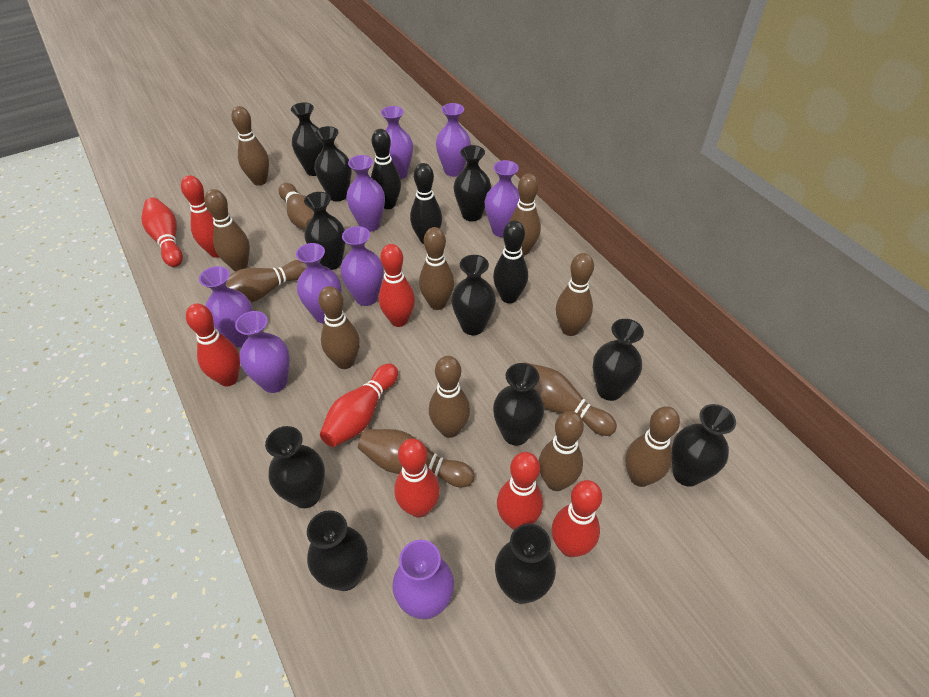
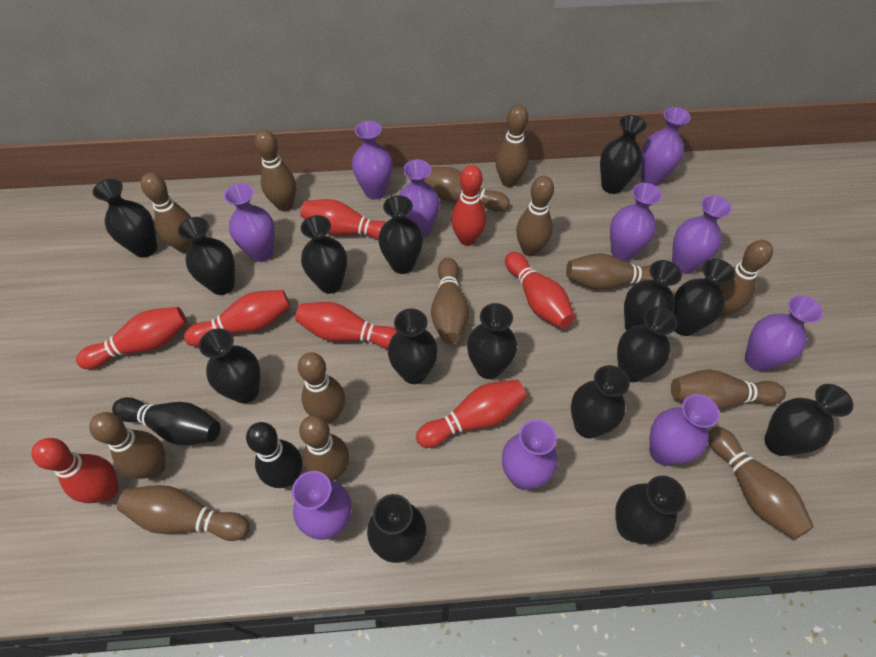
black bowling pin: 3 -> 2
black vase: 11 -> 15
brown bowling pin: 13 -> 14
purple vase: 9 -> 10

